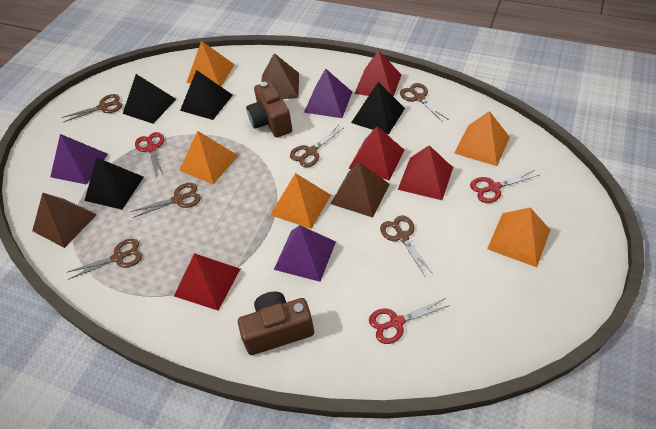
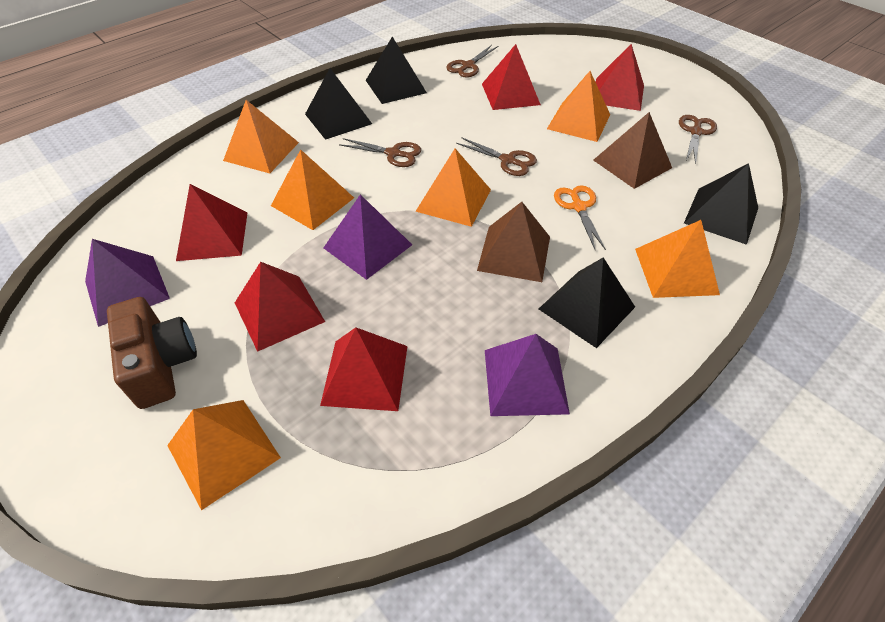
brown camera: 2 -> 1
brown pyramid: 3 -> 2
brown scissors: 6 -> 4
orange pyramid: 5 -> 6
orange scissors: 0 -> 1
red pyramid: 4 -> 5
red scissors: 3 -> 0

